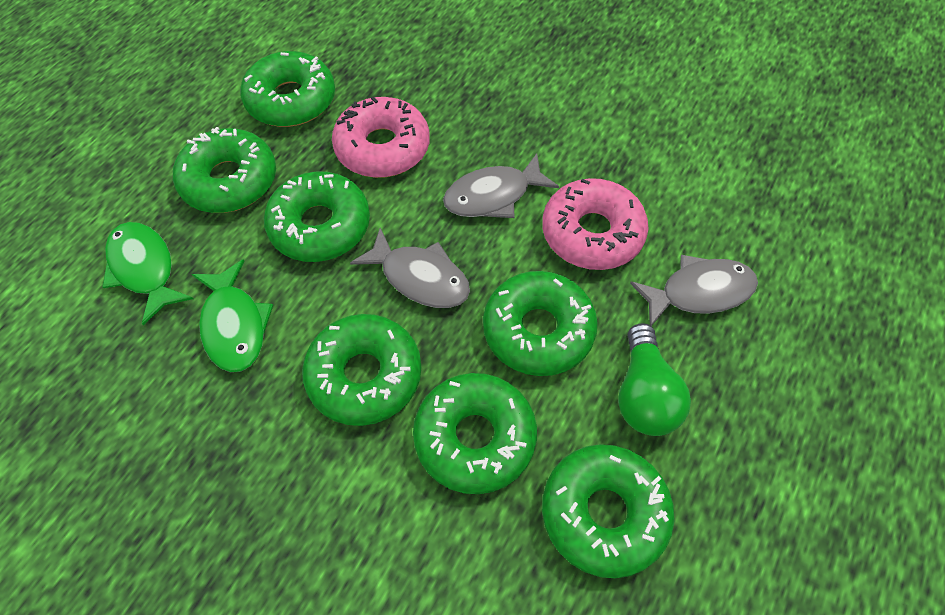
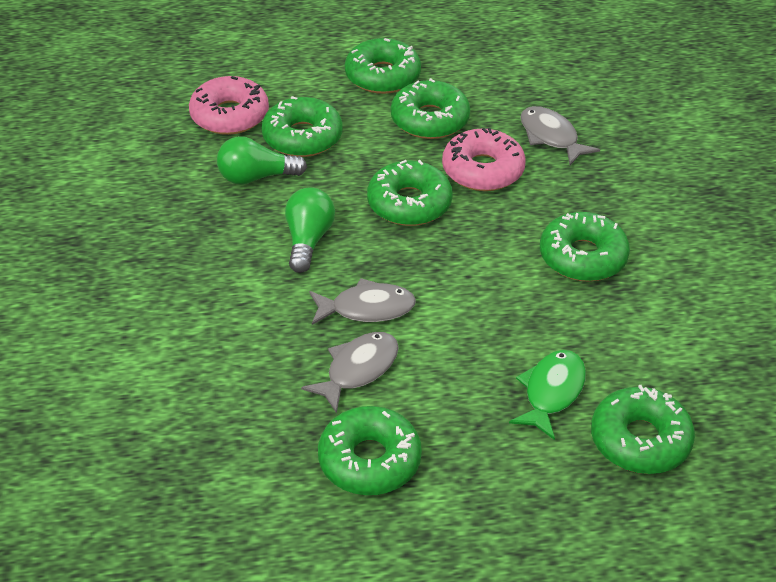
green fish: 2 -> 1
green light bulb: 1 -> 2

